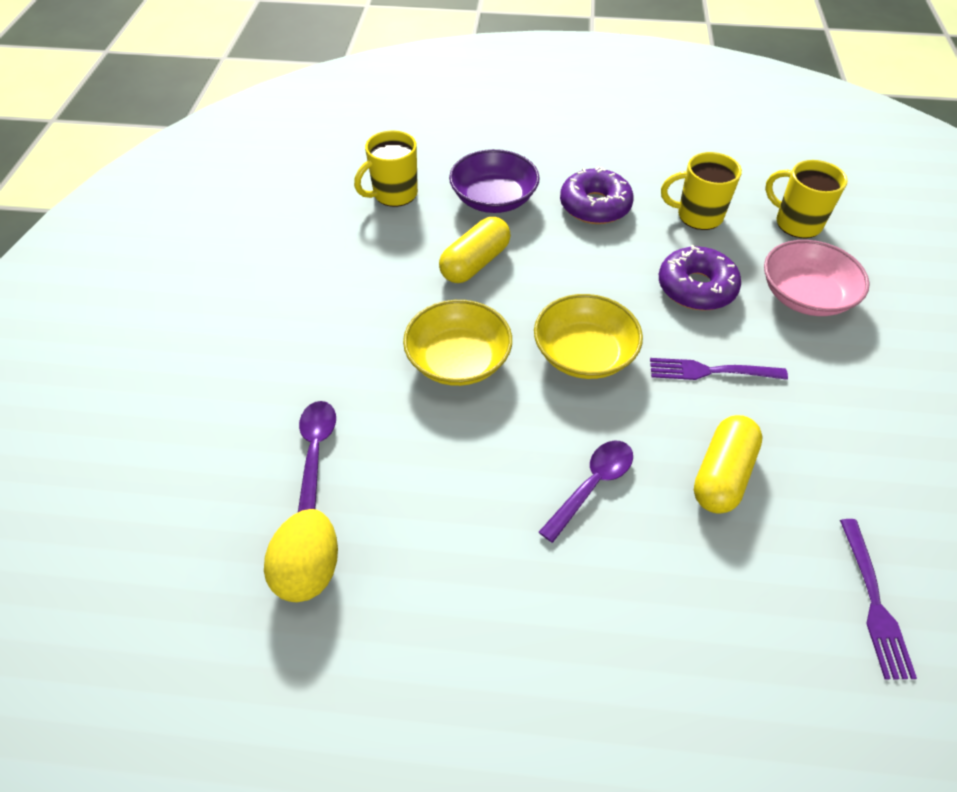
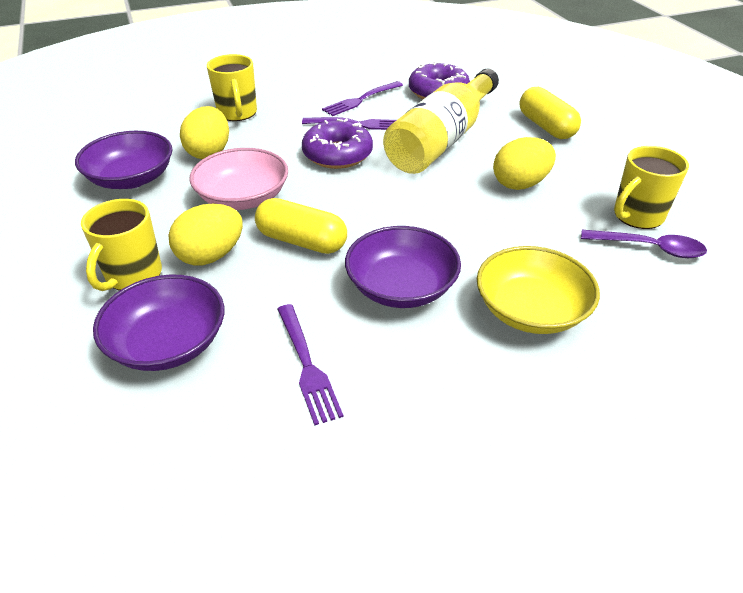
purple bowl: 1 -> 3
purple fork: 2 -> 3
purple spoon: 2 -> 1
yellow bottle: 0 -> 1
yellow bowl: 2 -> 1
yellow egg: 1 -> 3

